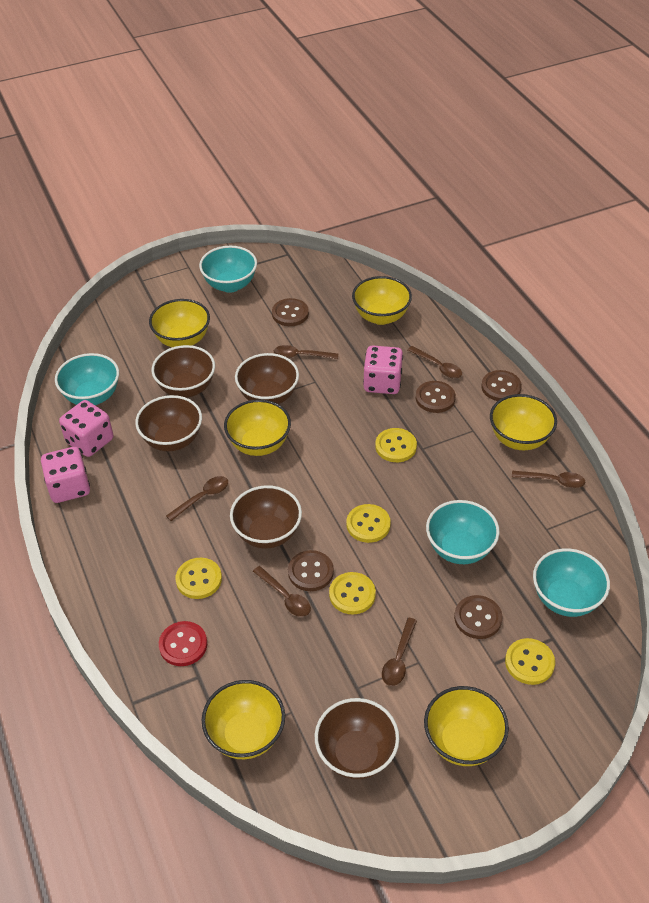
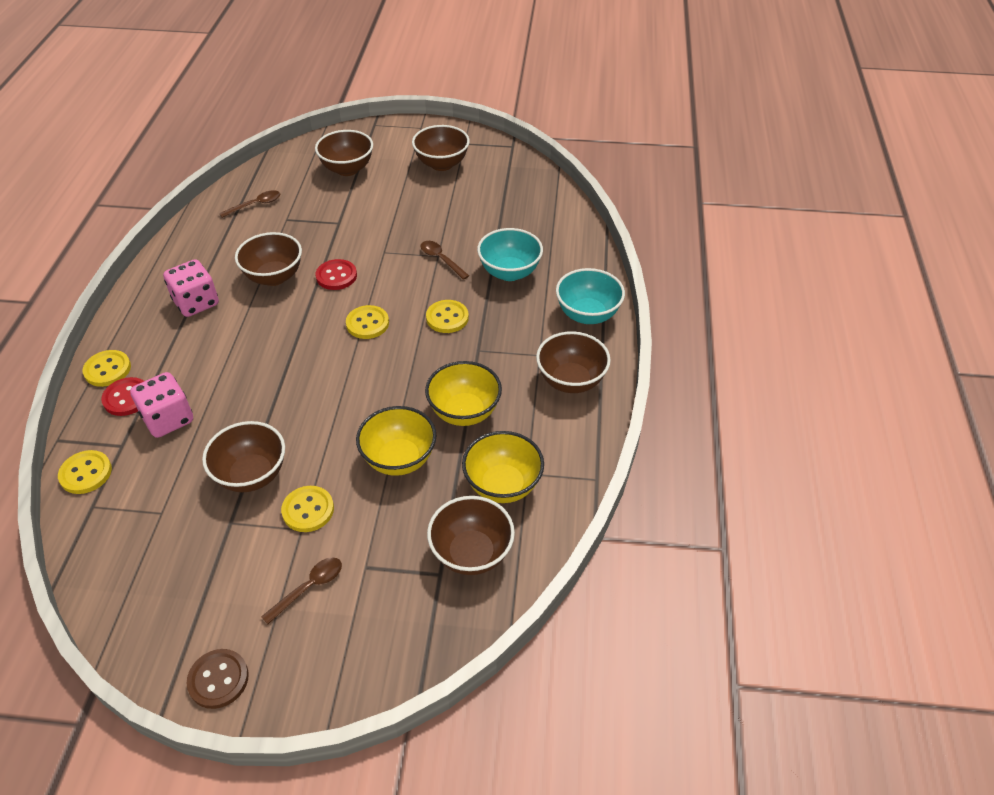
brown bowl: 5 -> 6
brown button: 5 -> 1
brown spoon: 6 -> 3
pink dice: 3 -> 2
red button: 1 -> 2
turquoise bowl: 4 -> 2
yellow bowl: 6 -> 3

